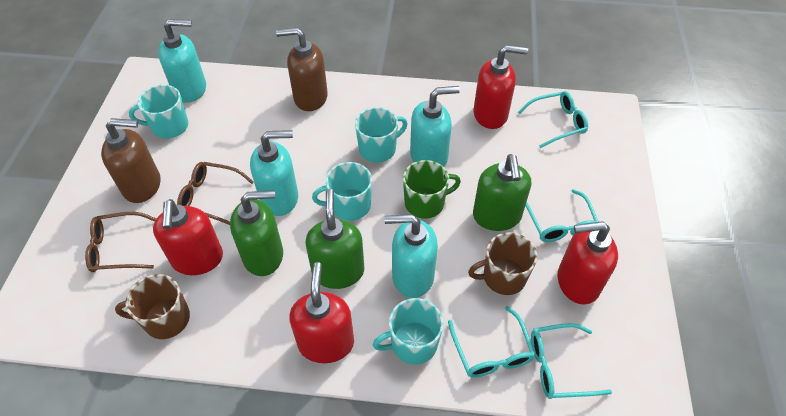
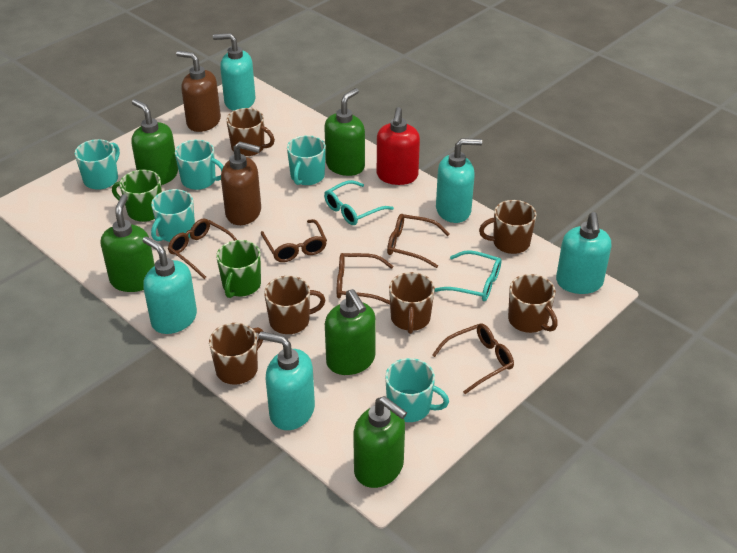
brown glasses: 2 -> 5
brown mug: 2 -> 6
green mug: 1 -> 2
green soap dispenser: 3 -> 5
red soap dispenser: 4 -> 1
turquoise glasses: 4 -> 2
turquoise mug: 4 -> 5
turquoise soap dispenser: 4 -> 5

